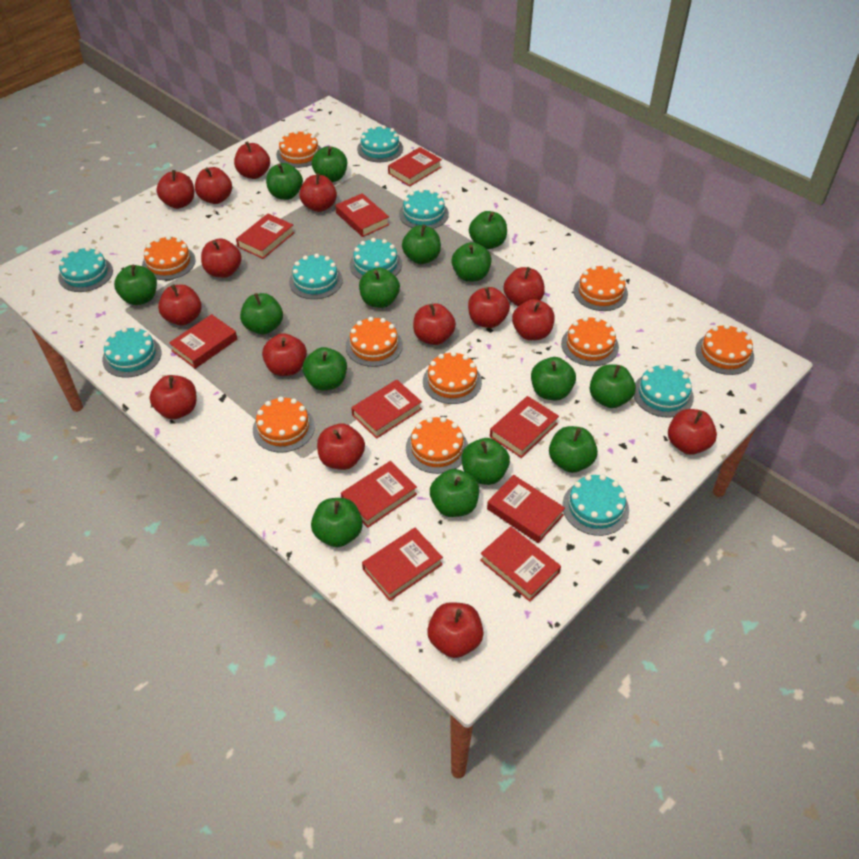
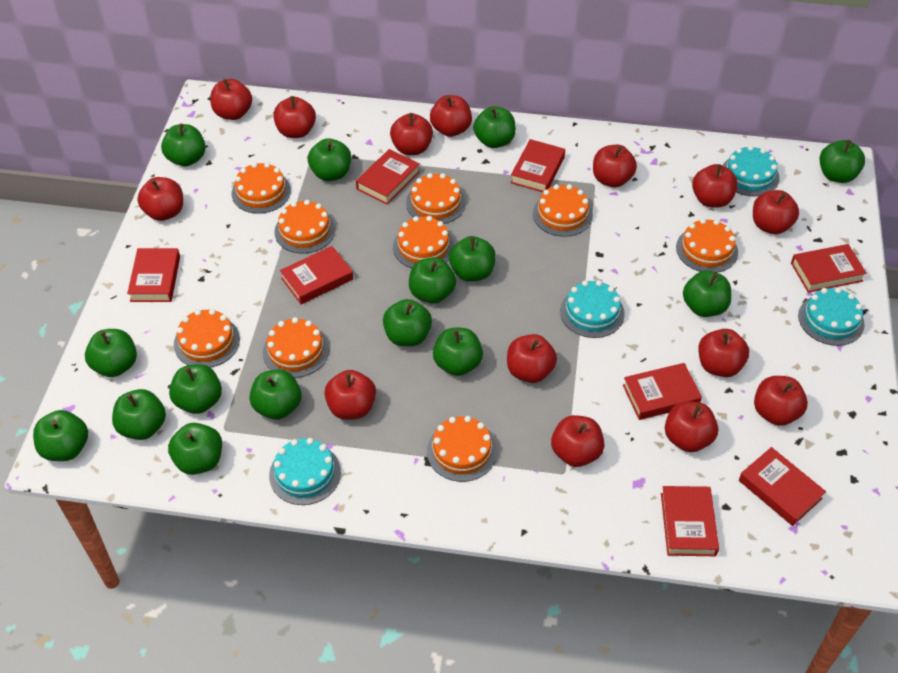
red apple: 15 -> 14
red book: 10 -> 8
turquoise cake: 8 -> 4

